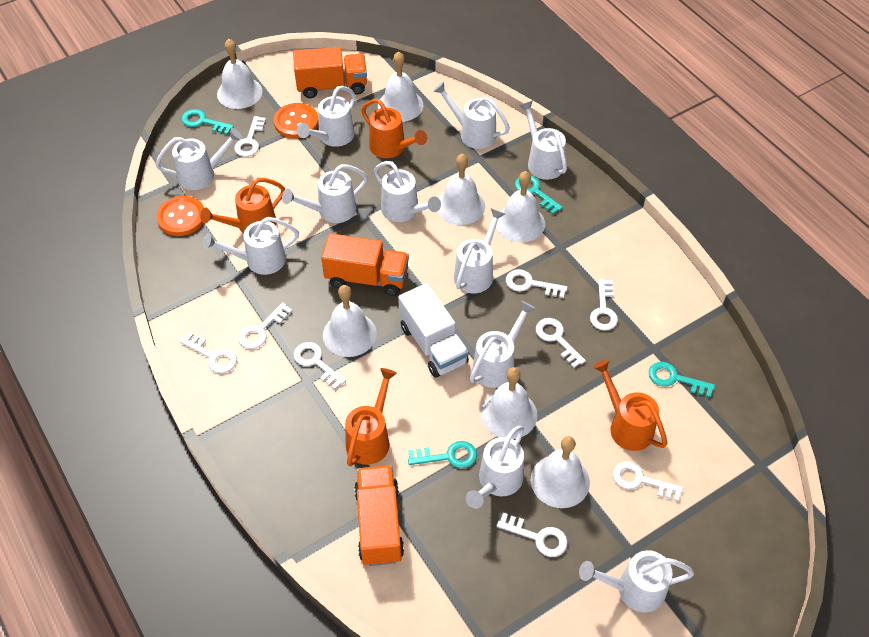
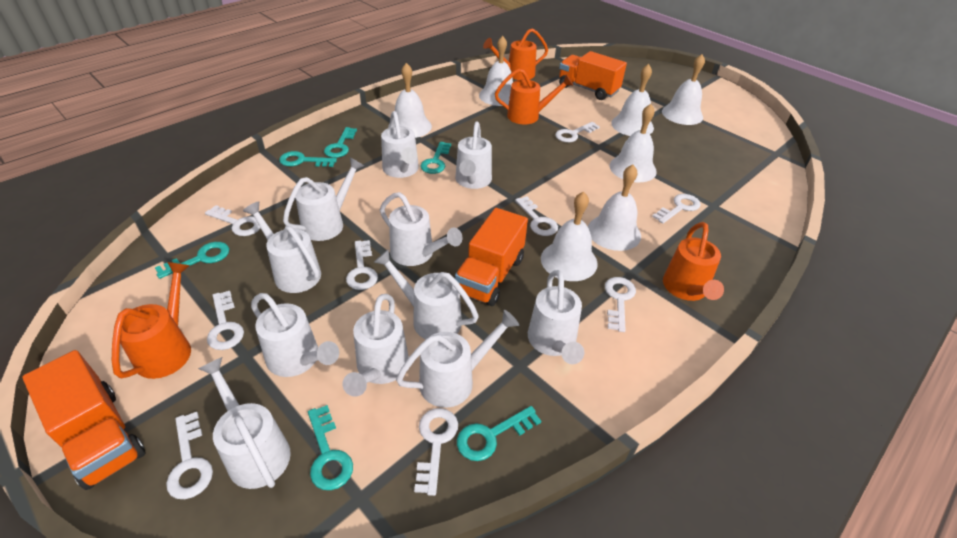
orange button: 2 -> 0
turquoise key: 4 -> 6
white truck: 1 -> 0

